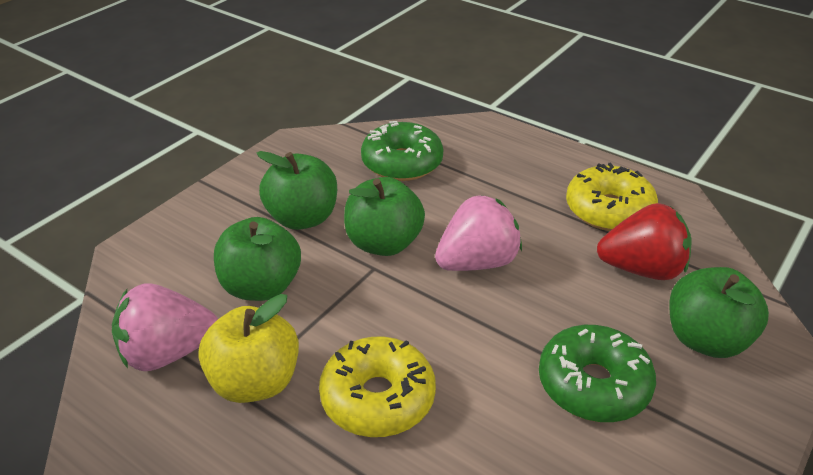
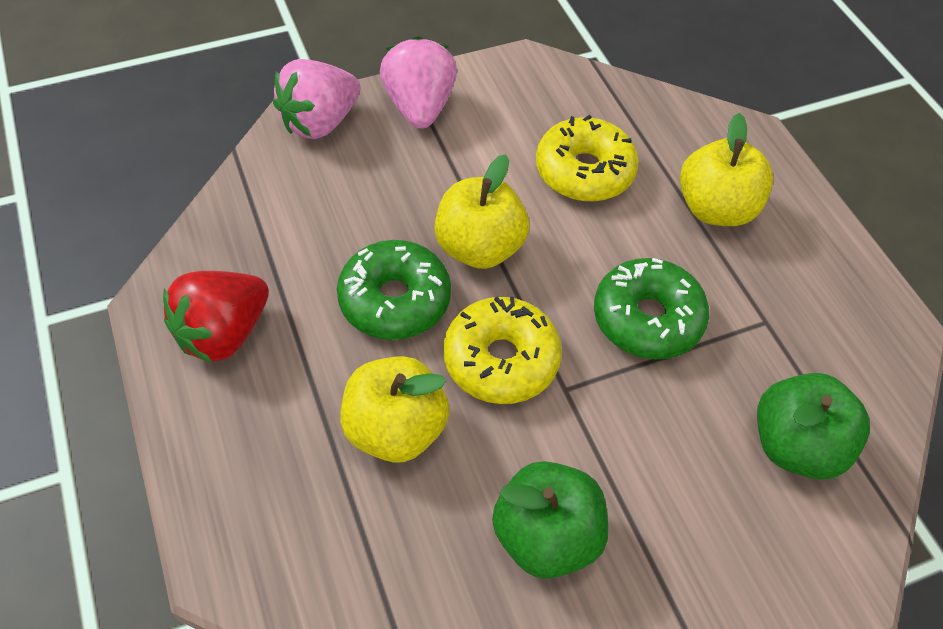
green apple: 4 -> 2
yellow apple: 1 -> 3

